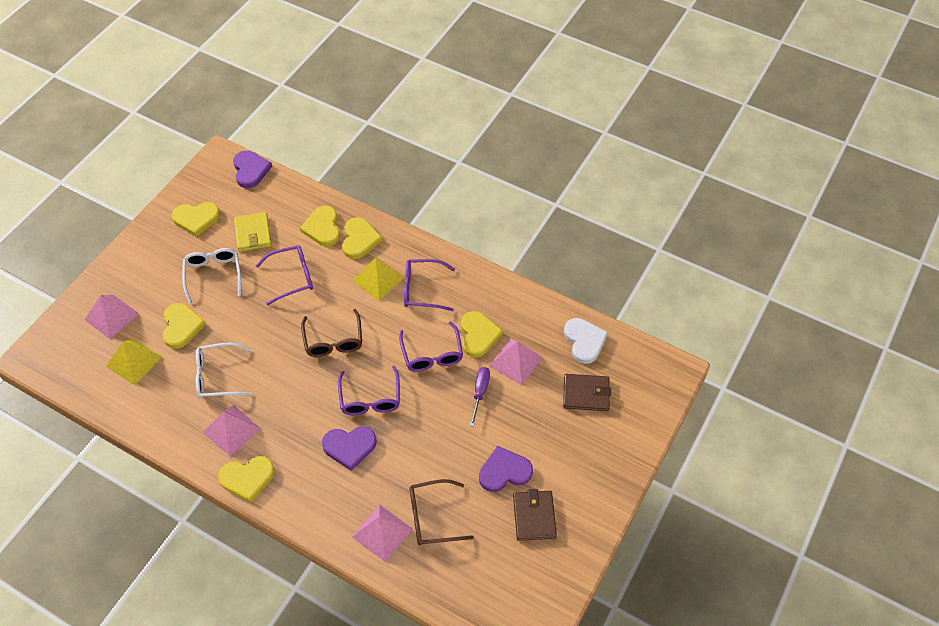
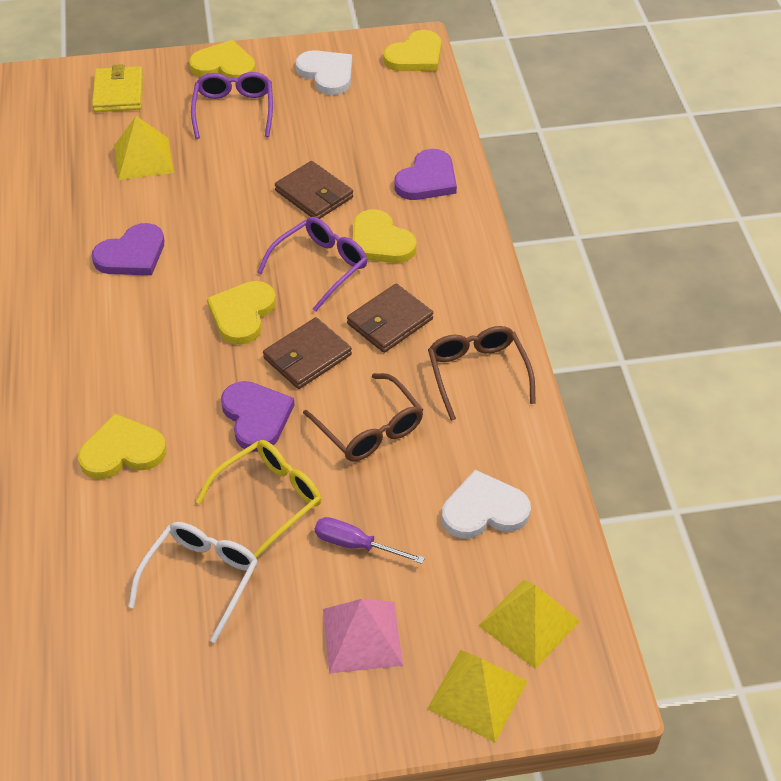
brown wallet: 2 -> 3
pink pyramid: 4 -> 1
purple glasses: 4 -> 2
white glasses: 2 -> 1
white heart: 1 -> 2
yellow glasses: 0 -> 1
yellow heart: 6 -> 5
yellow pyramid: 2 -> 3

